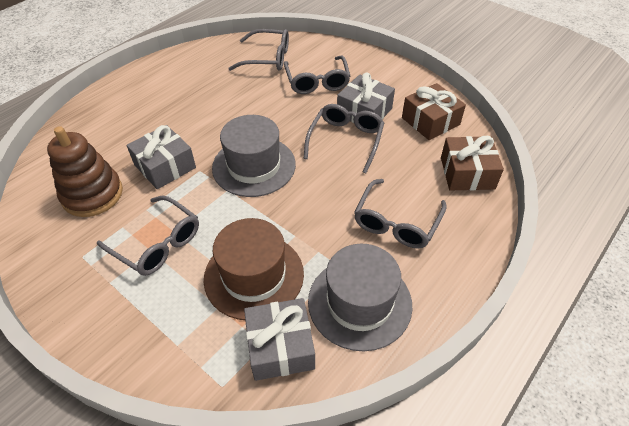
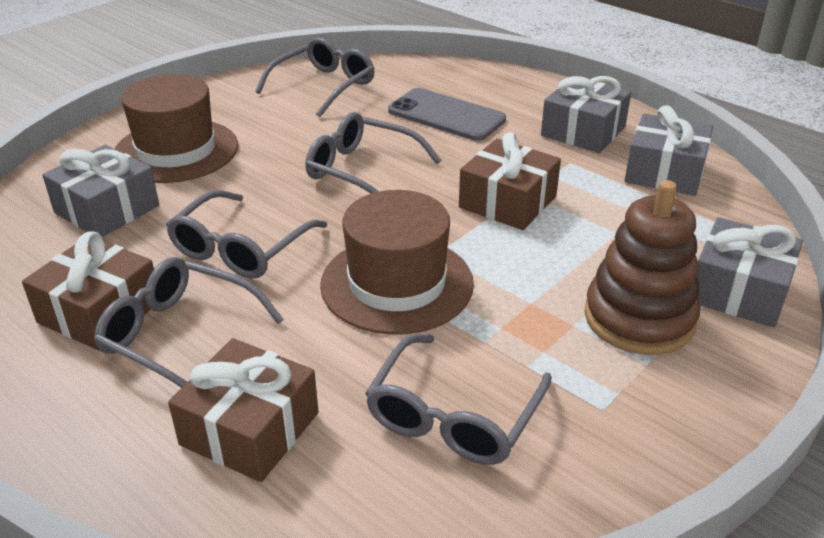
brown gift: 2 -> 3
brown hat: 1 -> 2
grey gift: 3 -> 4
grey hat: 2 -> 0
grey phone: 0 -> 1

